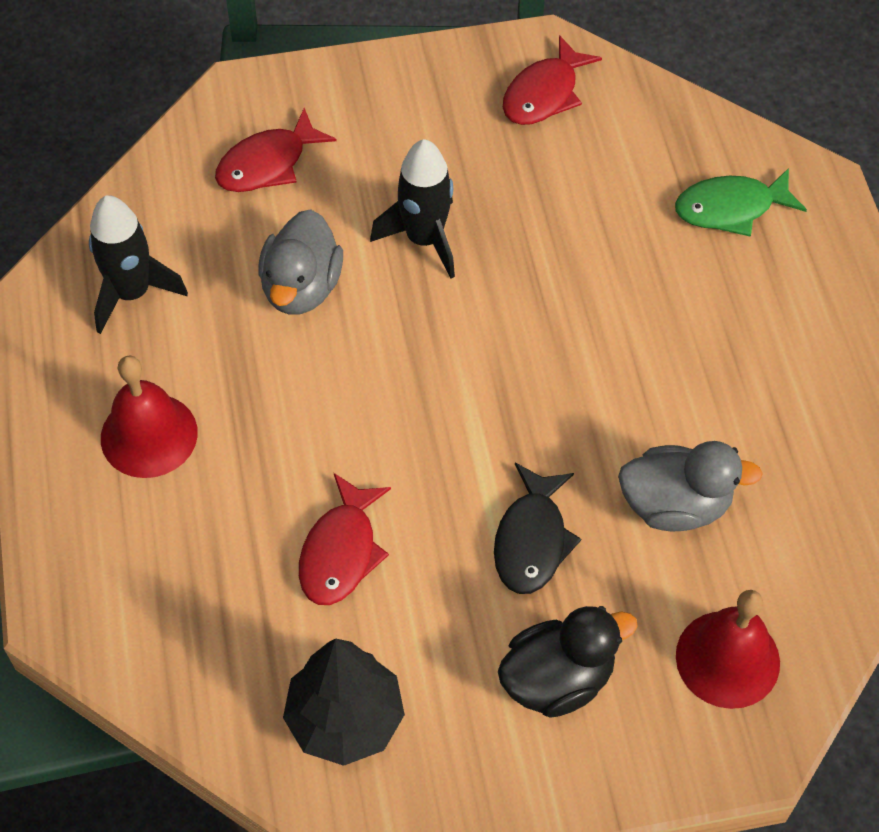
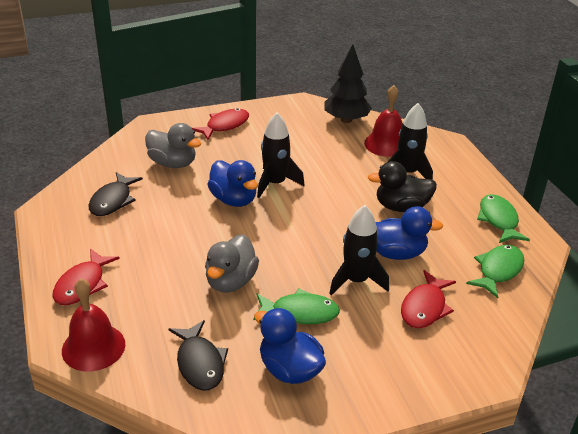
black fish: 1 -> 2
black rocket: 2 -> 3
blue duck: 0 -> 3
green fish: 1 -> 3

